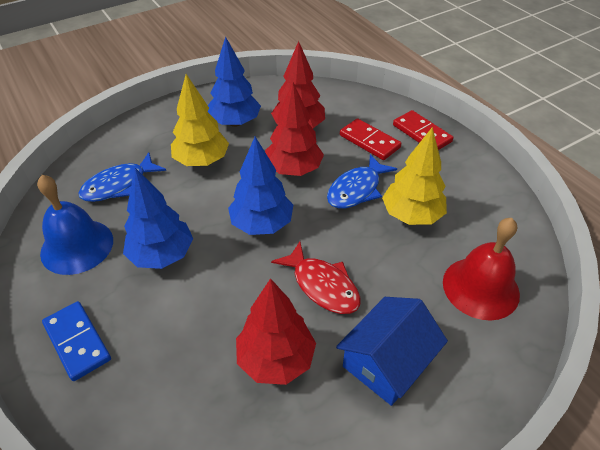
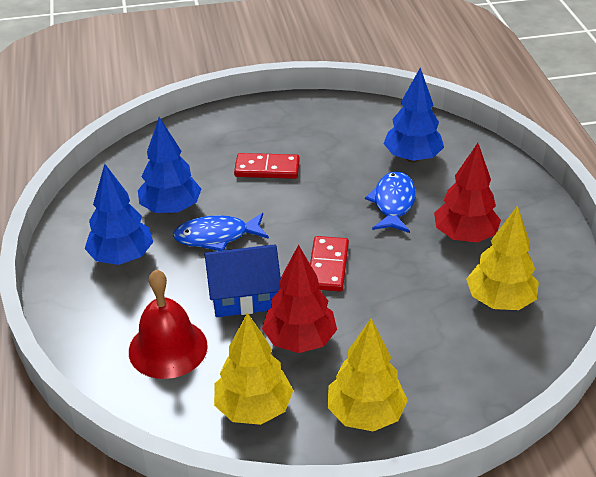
blue bell: 1 -> 0
blue domino: 1 -> 0
red fish: 1 -> 0
red tree: 3 -> 2
yellow tree: 2 -> 3

